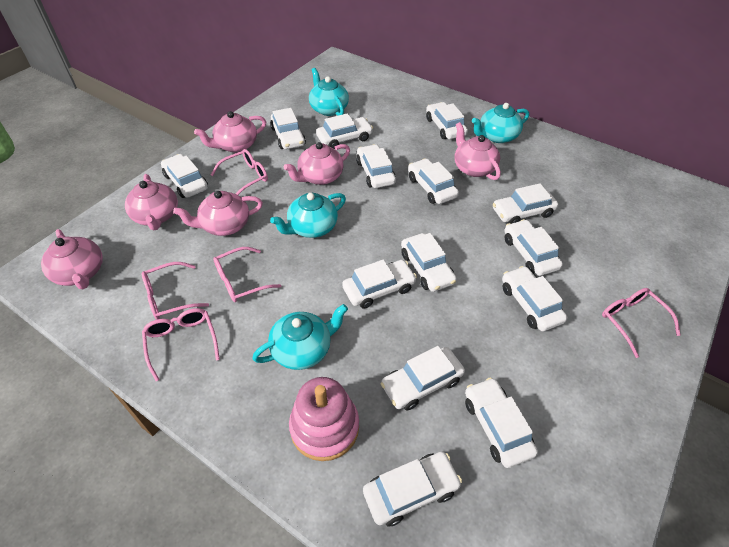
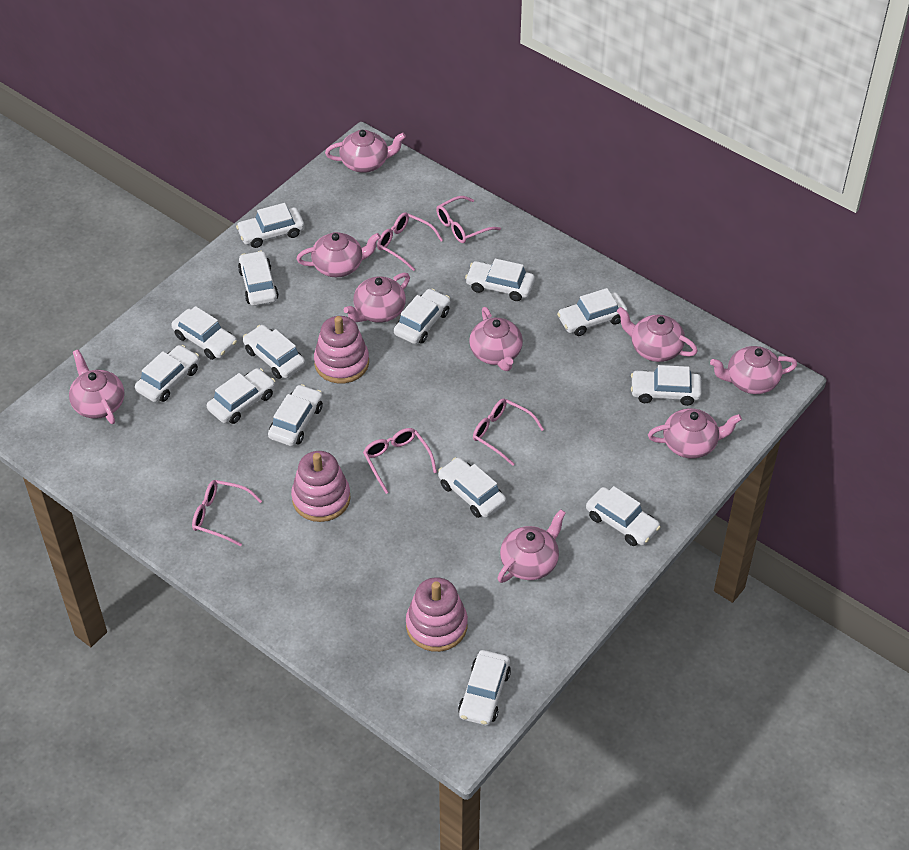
pink stacking toy: 1 -> 3
pink teapot: 6 -> 9
turquoise teapot: 4 -> 0

